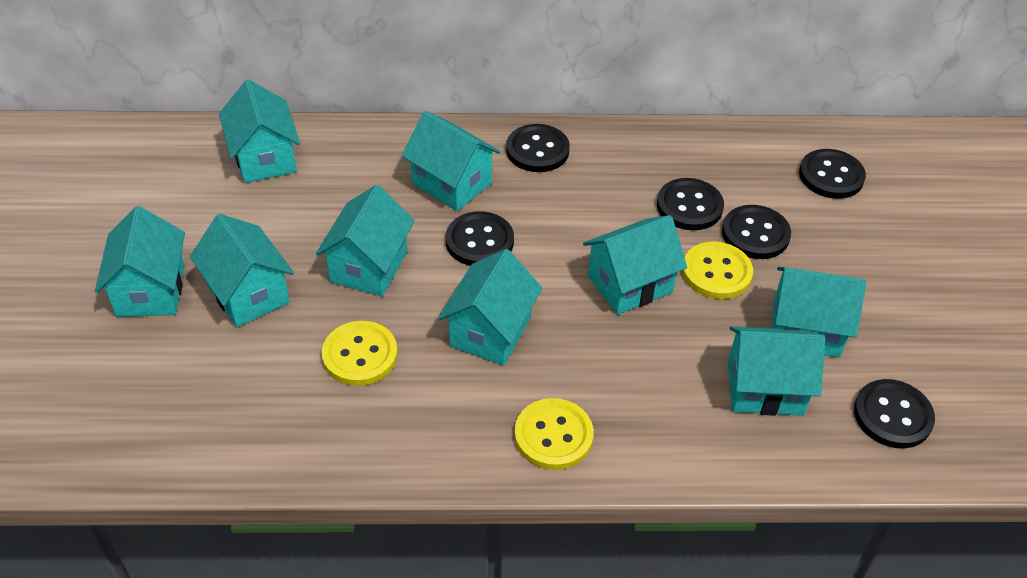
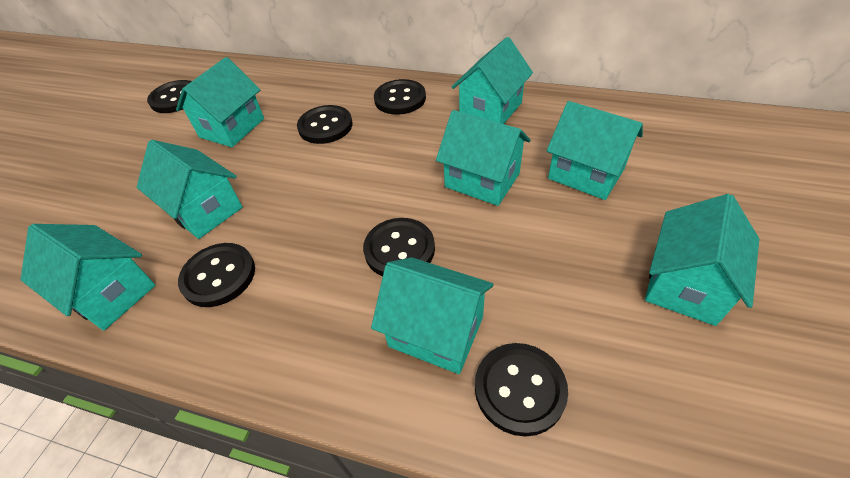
turquoise house: 9 -> 8
yellow button: 3 -> 0

